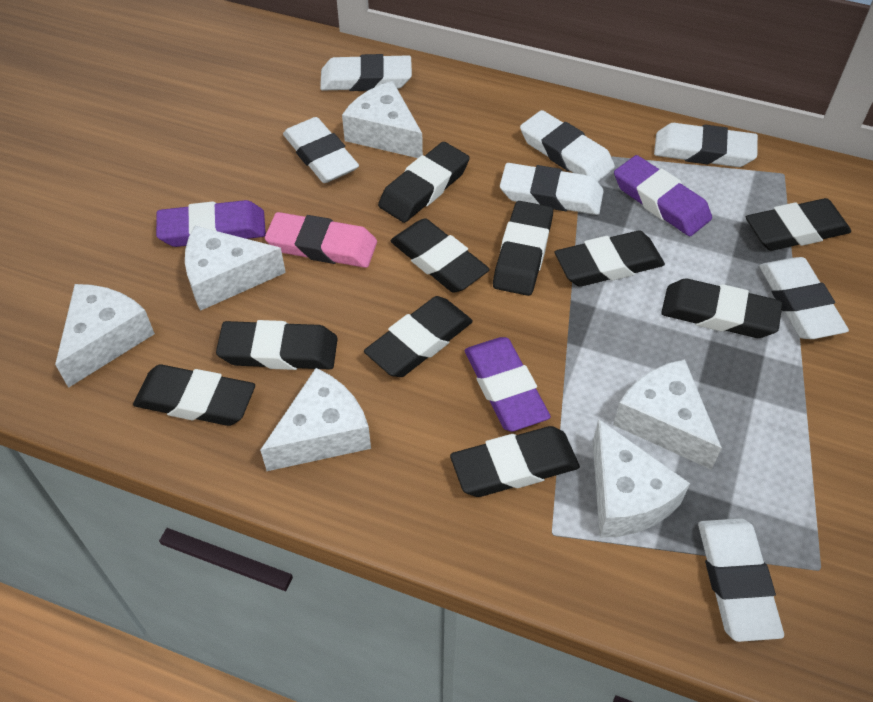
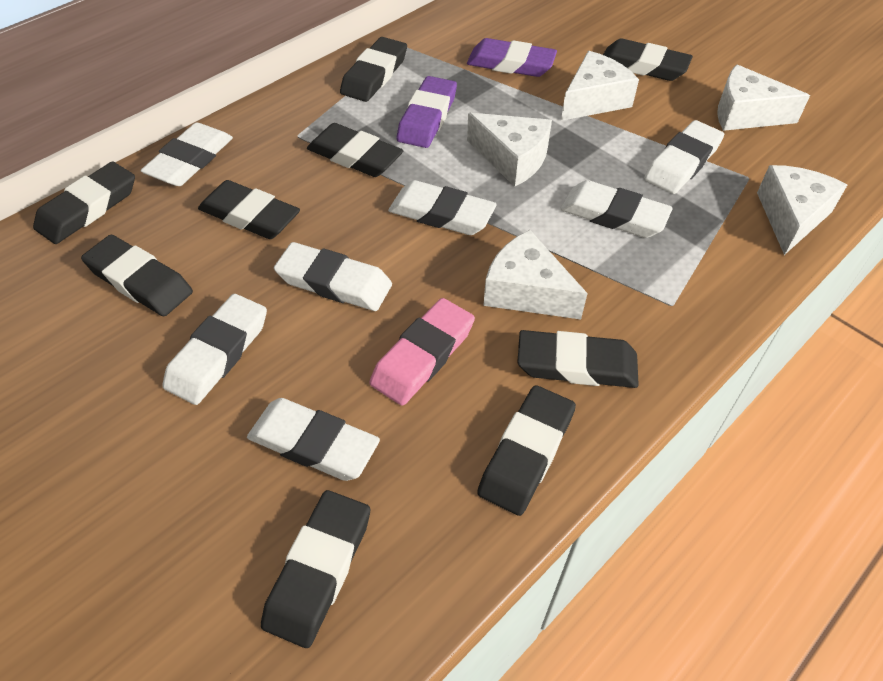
black eraser: 10 -> 9
purple eraser: 3 -> 2
white cheese: 6 -> 5

